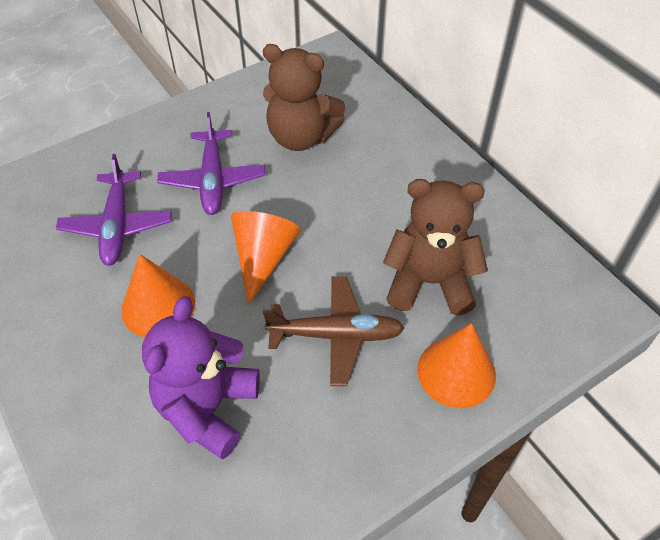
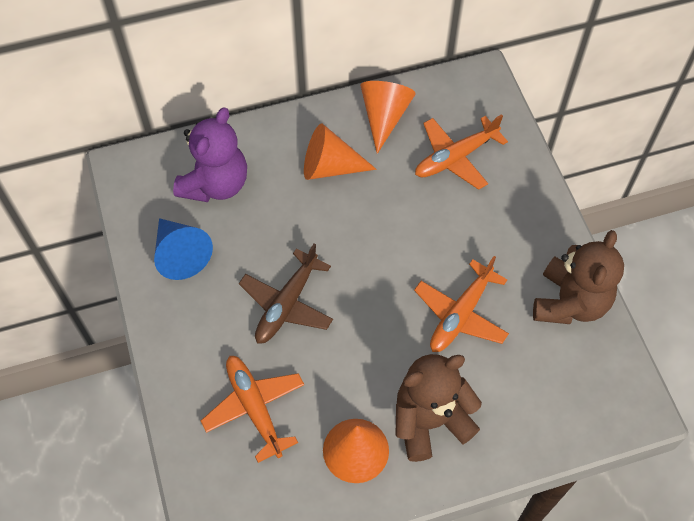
blue cone: 0 -> 1
orange plane: 0 -> 3
purple plane: 2 -> 0

